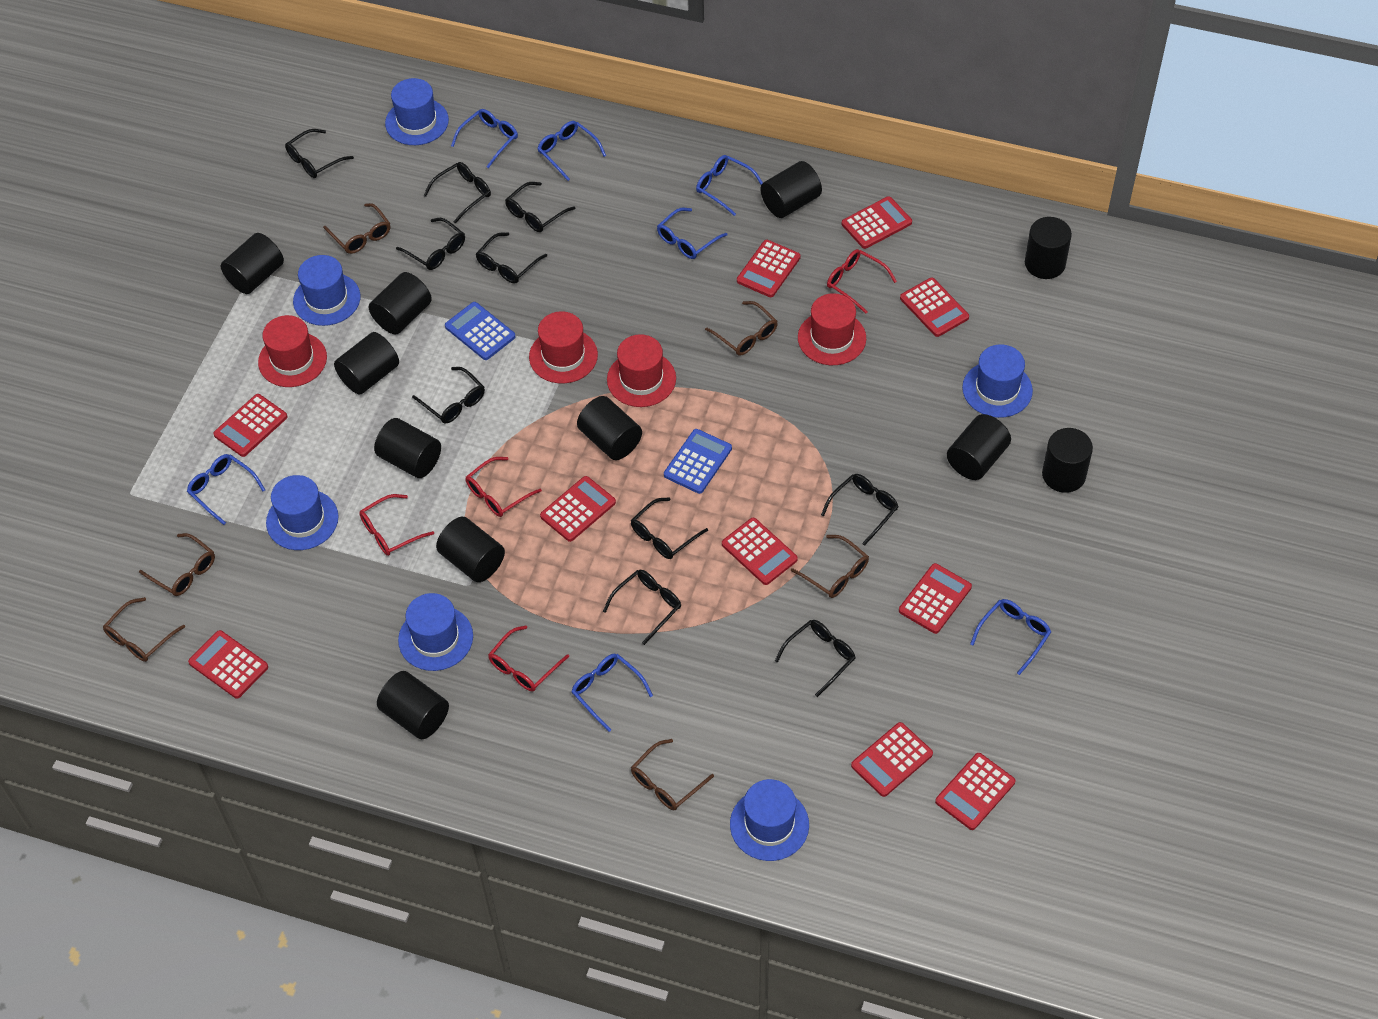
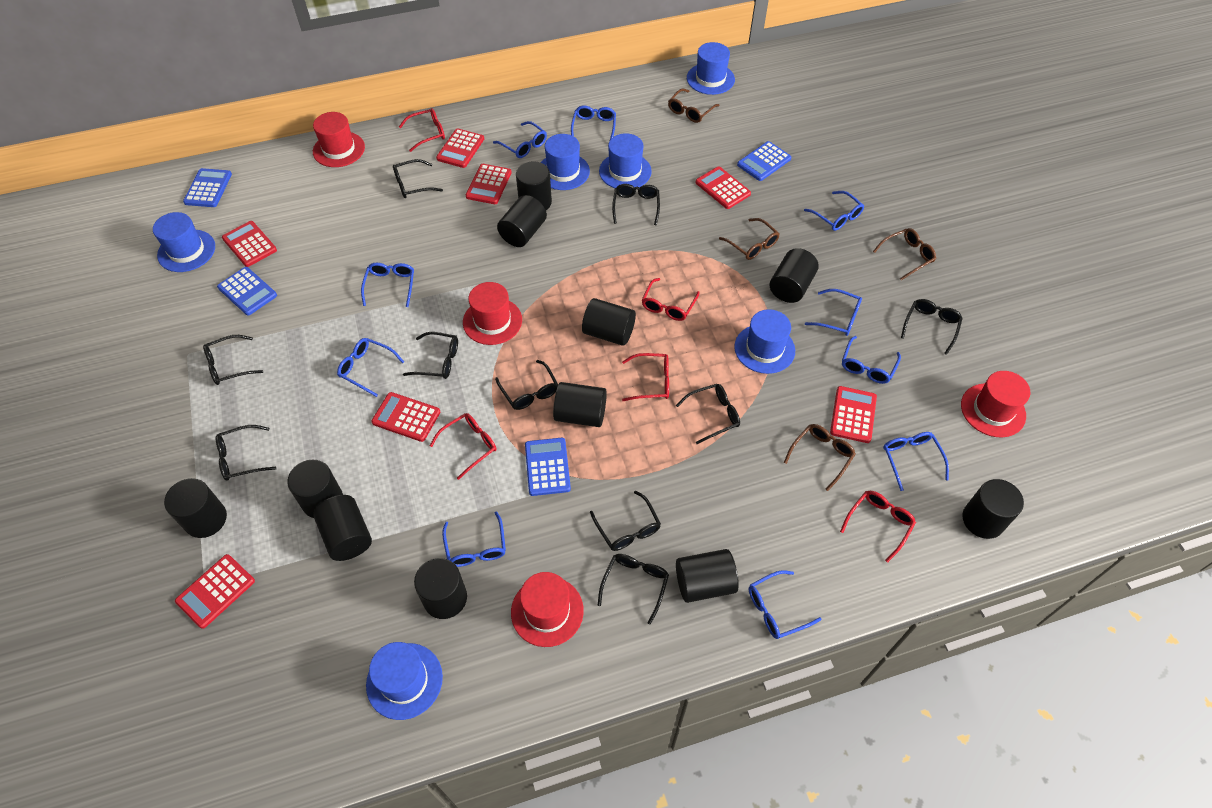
blue calculator: 2 -> 4
blue glasses: 7 -> 10
brown glasses: 6 -> 4
red calculator: 10 -> 7
red glasses: 4 -> 5

